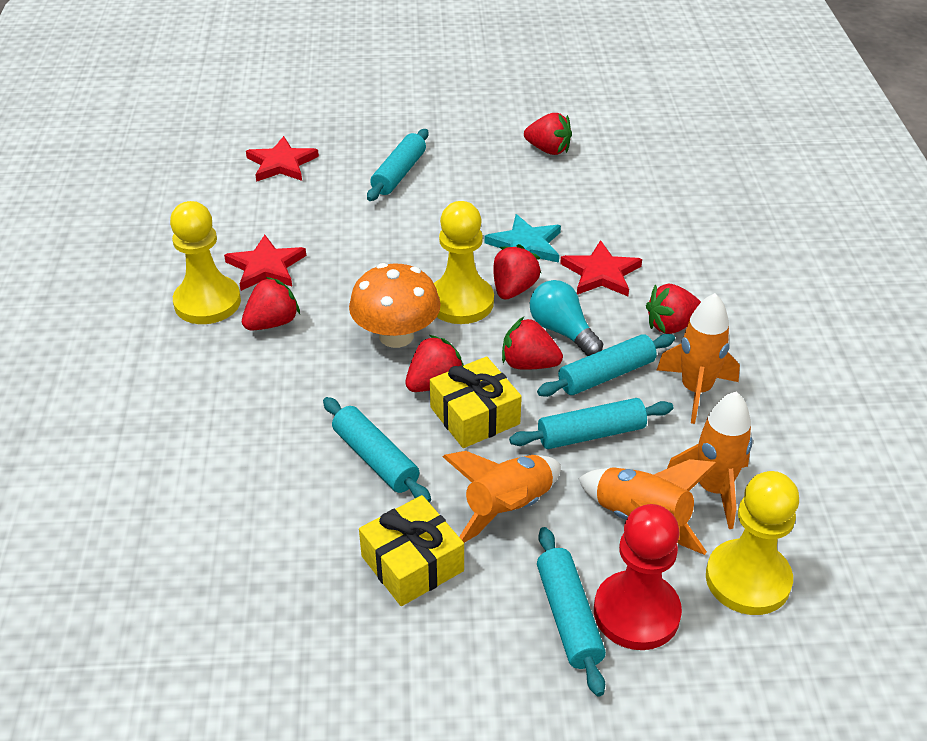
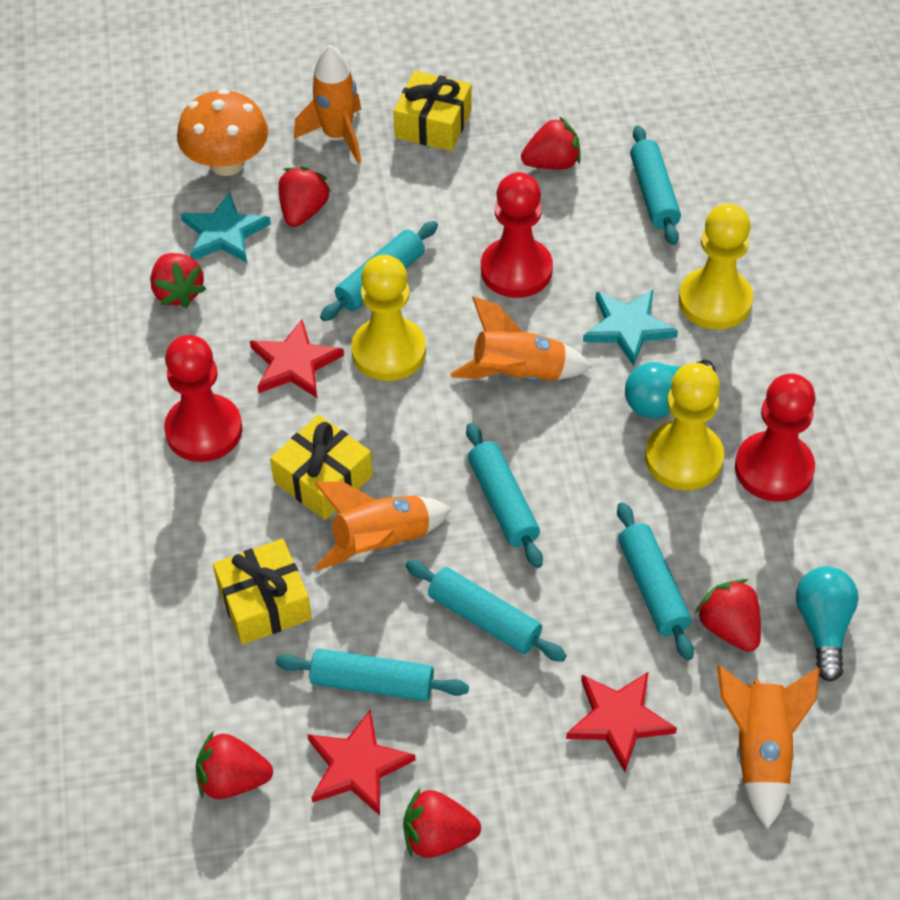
red pawn: 1 -> 3
turquoise light bulb: 1 -> 2
turquoise rolling pin: 5 -> 6
turquoise star: 1 -> 2
yellow gift: 2 -> 3

